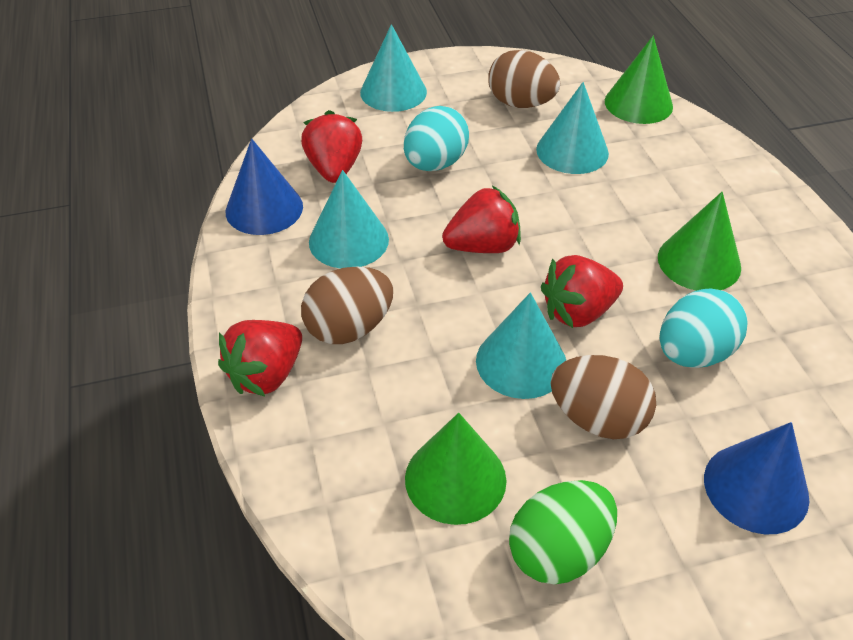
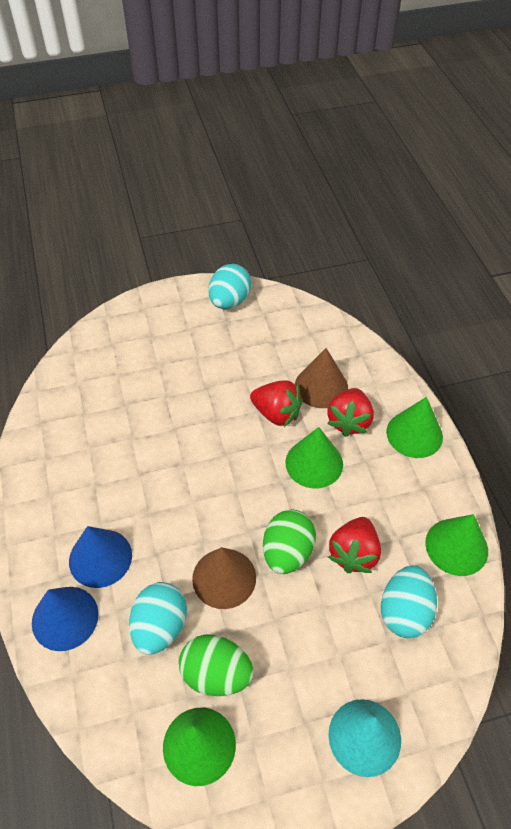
brown cone: 0 -> 2
brown egg: 3 -> 0
green cone: 3 -> 4
green egg: 1 -> 2
red strawberry: 4 -> 3
turquoise cone: 4 -> 1
turquoise egg: 2 -> 3

